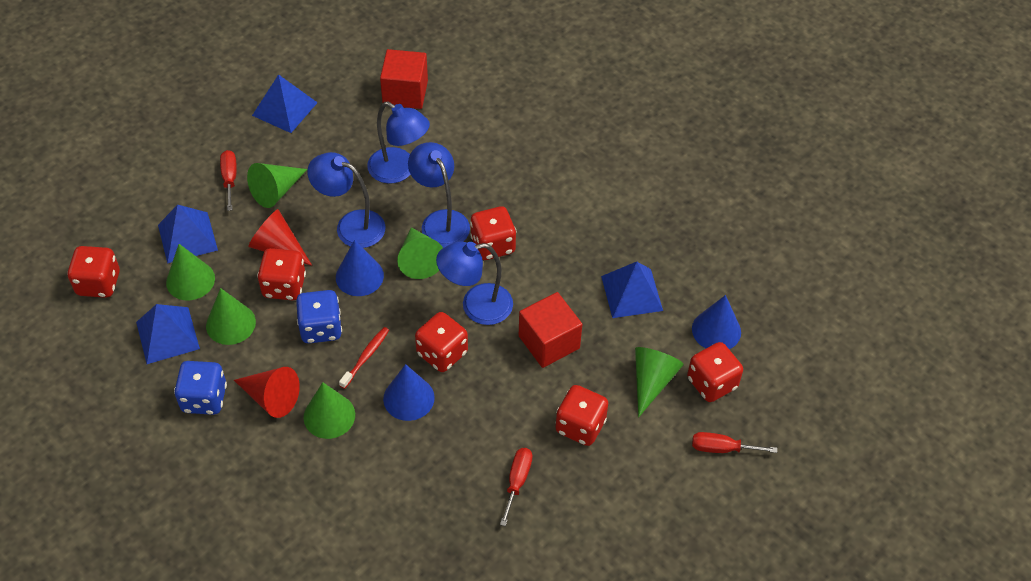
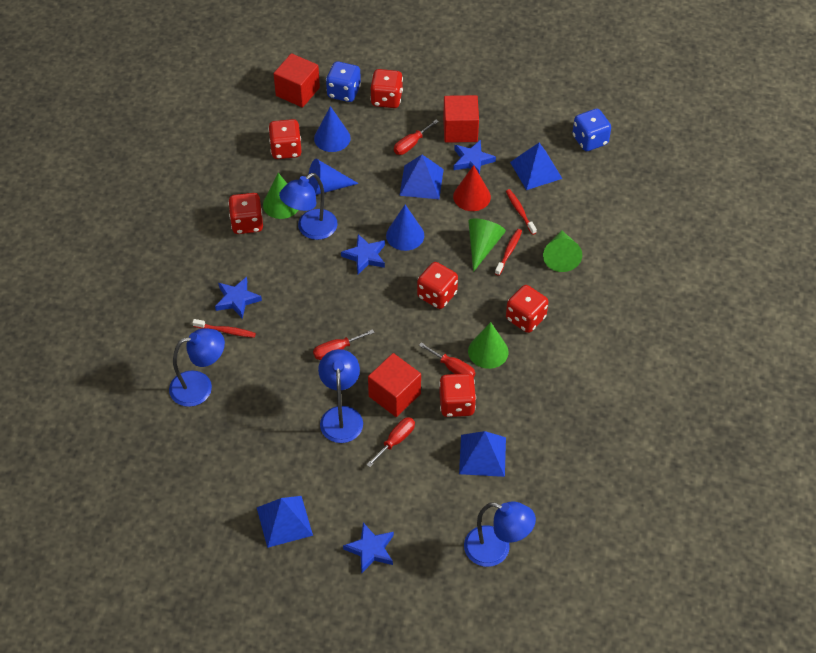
blue star: 0 -> 4
green cone: 6 -> 4
red cone: 2 -> 1
red cube: 2 -> 3
red screwdriver: 3 -> 4
red toothbrush: 1 -> 3

